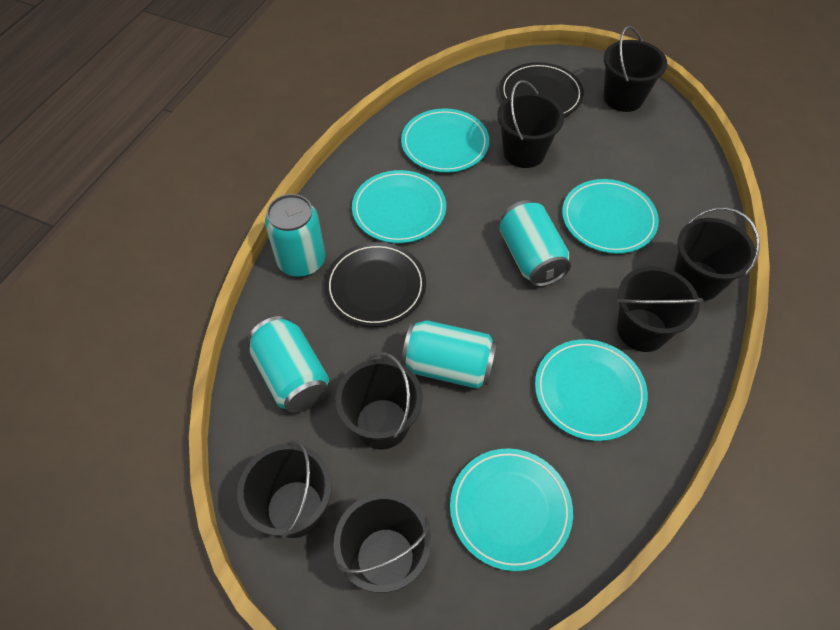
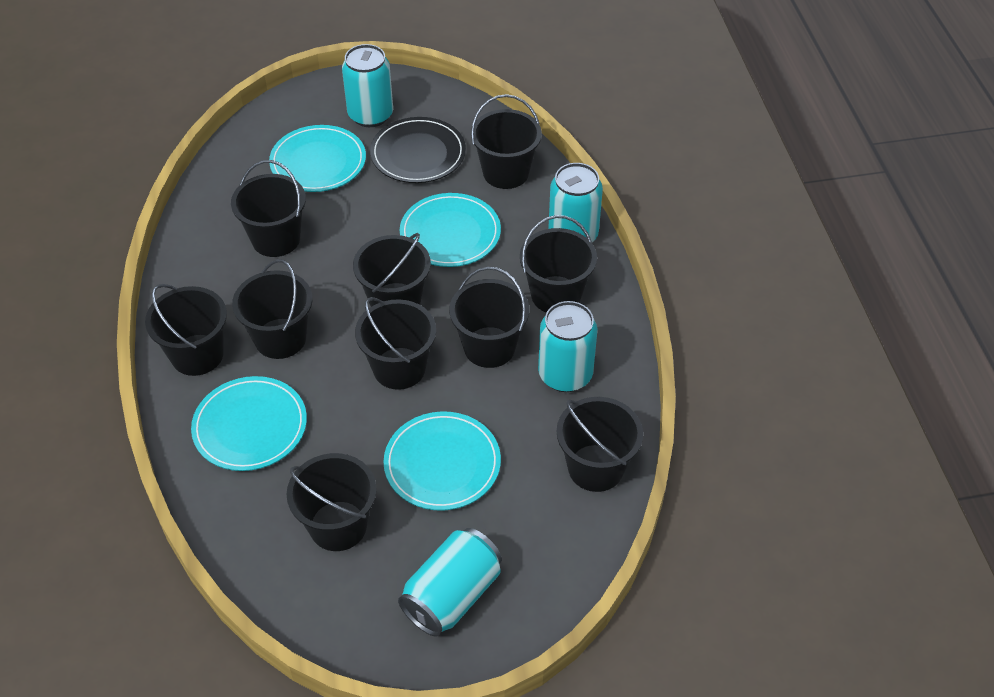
black bucket: 7 -> 10
black plate: 2 -> 1
turquoise plate: 5 -> 4

